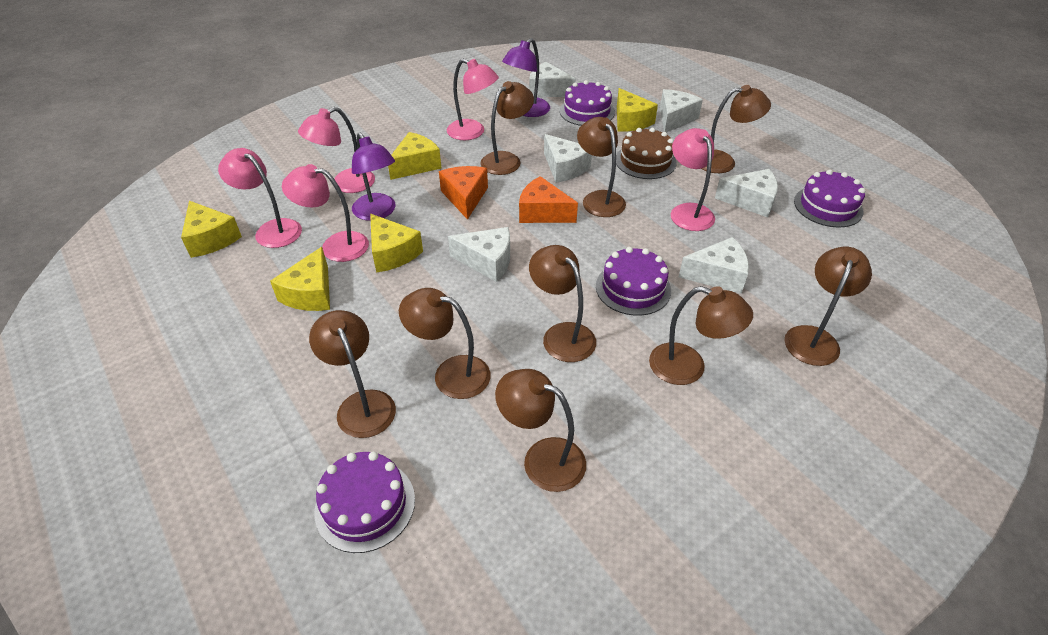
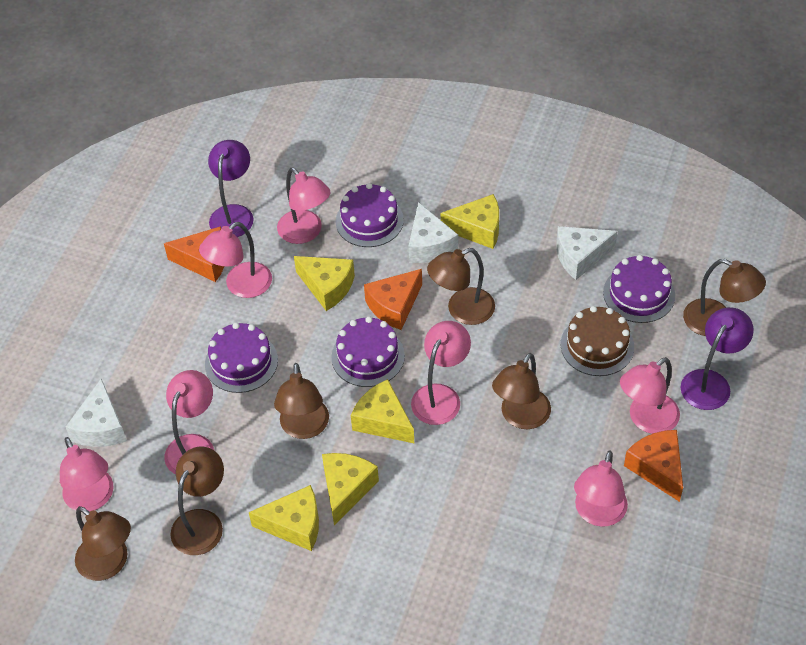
brown lamp: 9 -> 6
orange cheese: 2 -> 3
pink lamp: 5 -> 7
white cheese: 6 -> 3

